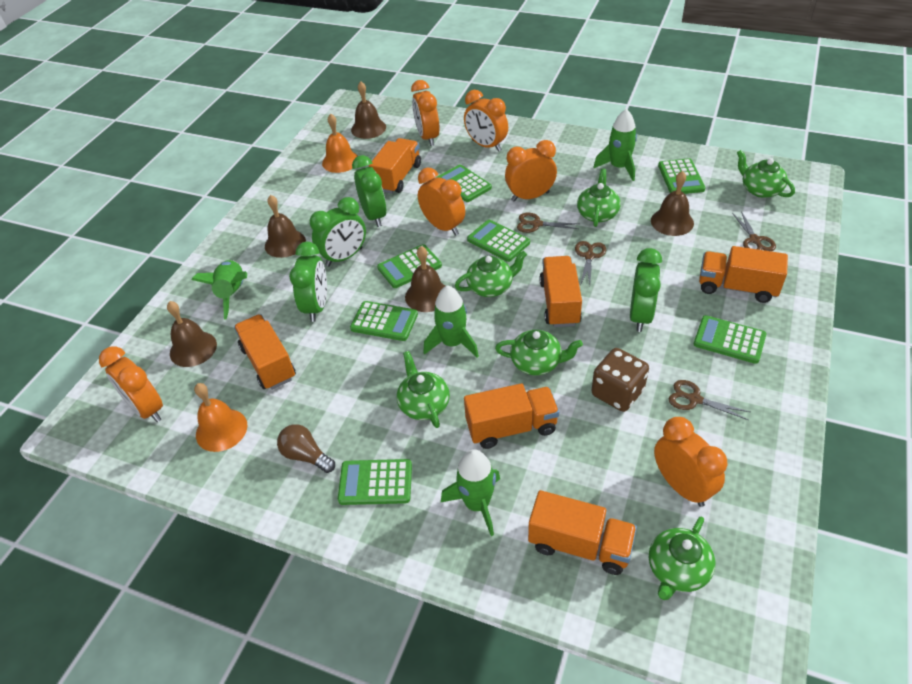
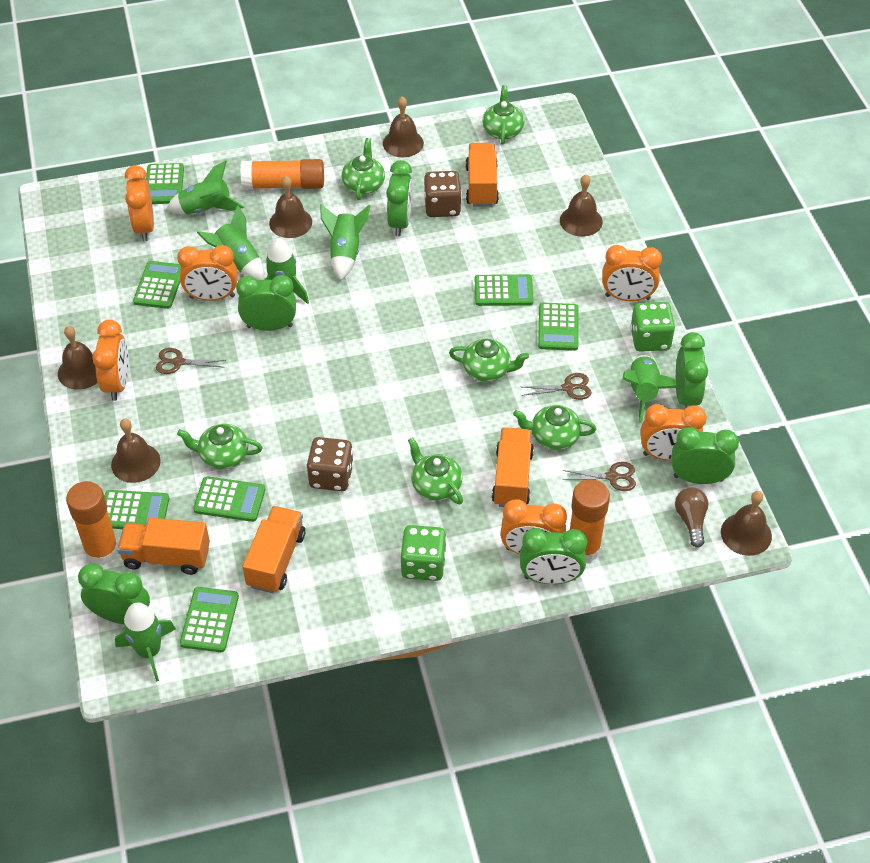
brown bell: 5 -> 6
brown dice: 1 -> 2
brown scissors: 4 -> 3
green clock: 4 -> 6
green dice: 0 -> 2
green rocket: 4 -> 6
orange bell: 2 -> 0
orange glue stick: 0 -> 3
orange truck: 6 -> 4

